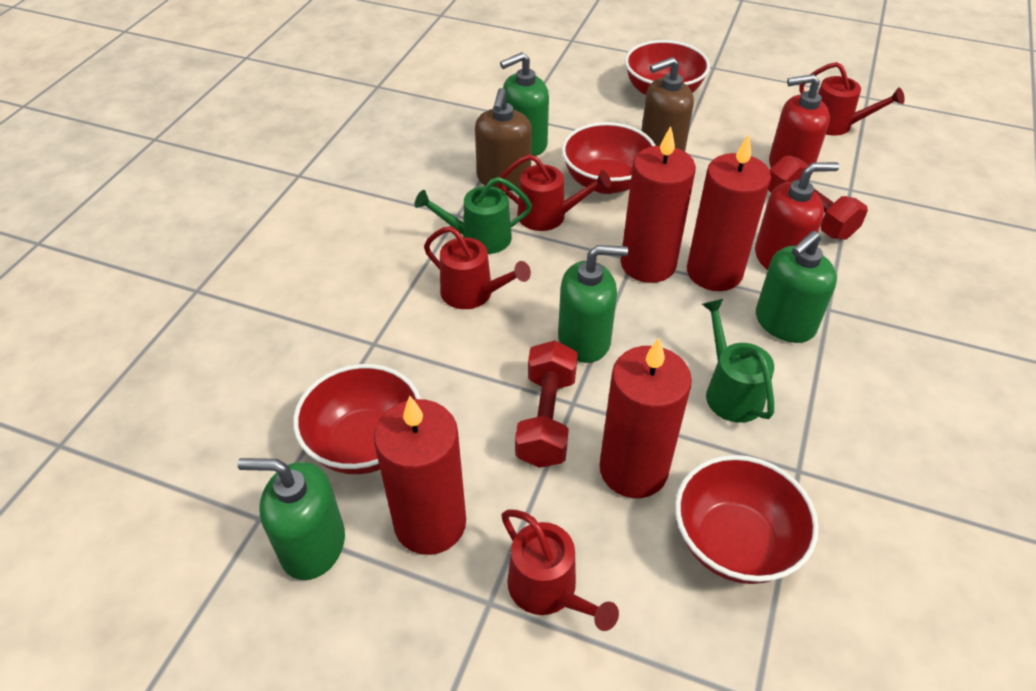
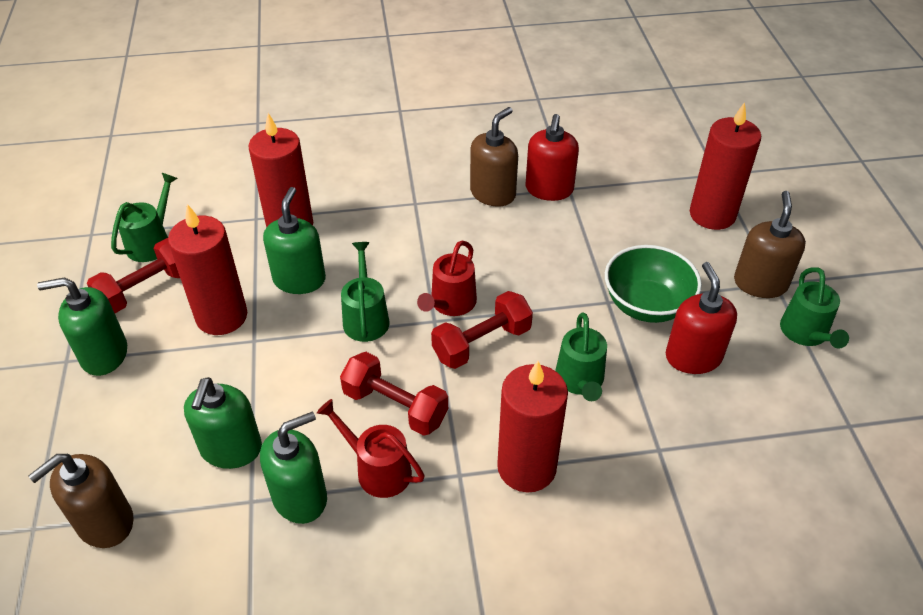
brown soap dispenser: 2 -> 3
green bowl: 0 -> 1
green watering can: 2 -> 4
red bowl: 4 -> 0
red dumbbell: 2 -> 3
red watering can: 4 -> 2

